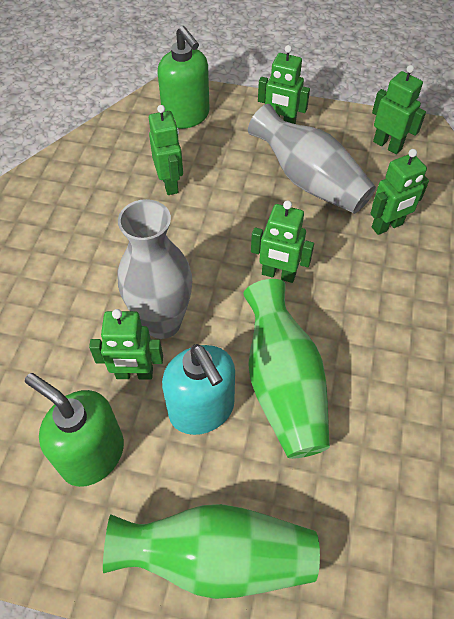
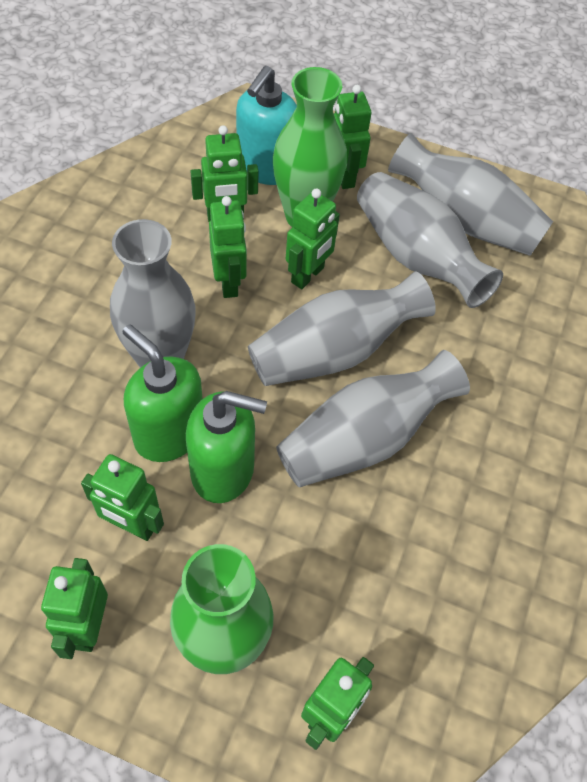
green robot: 6 -> 7
grey vase: 2 -> 5

